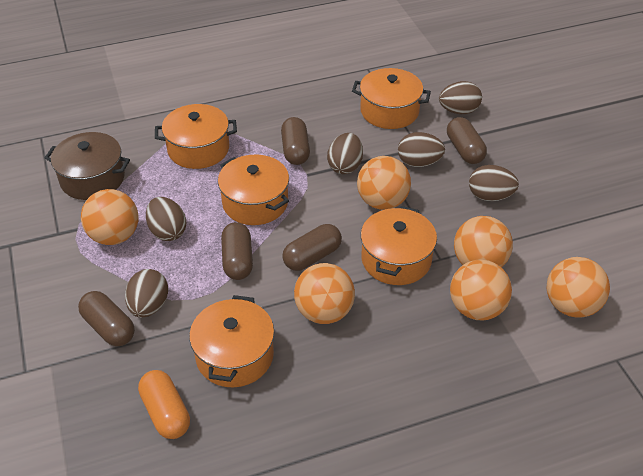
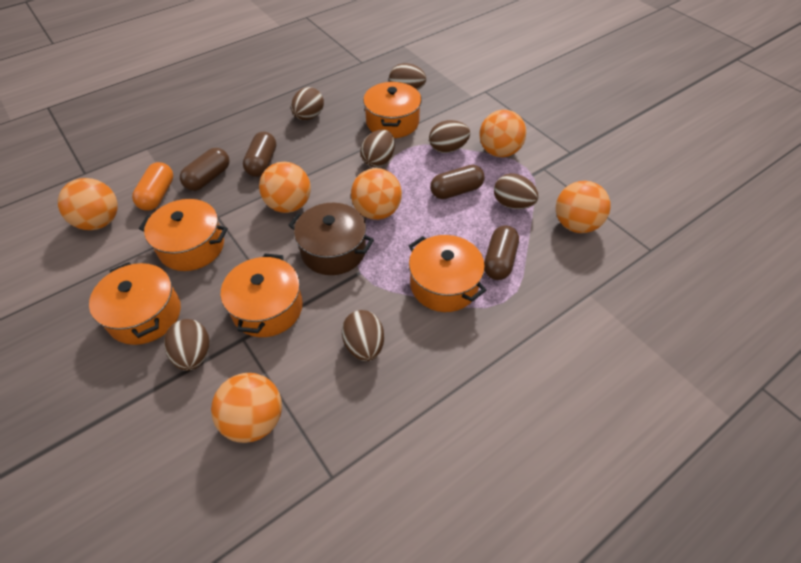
brown capsule: 5 -> 4
brown egg: 6 -> 7

